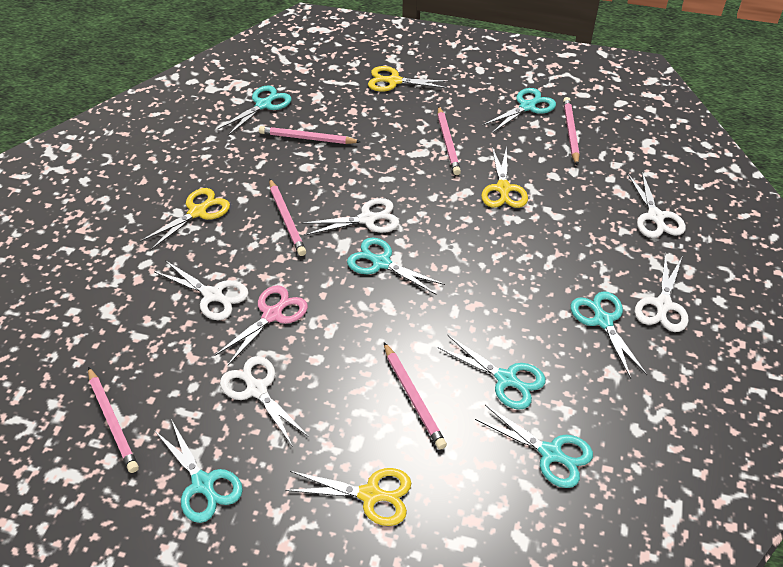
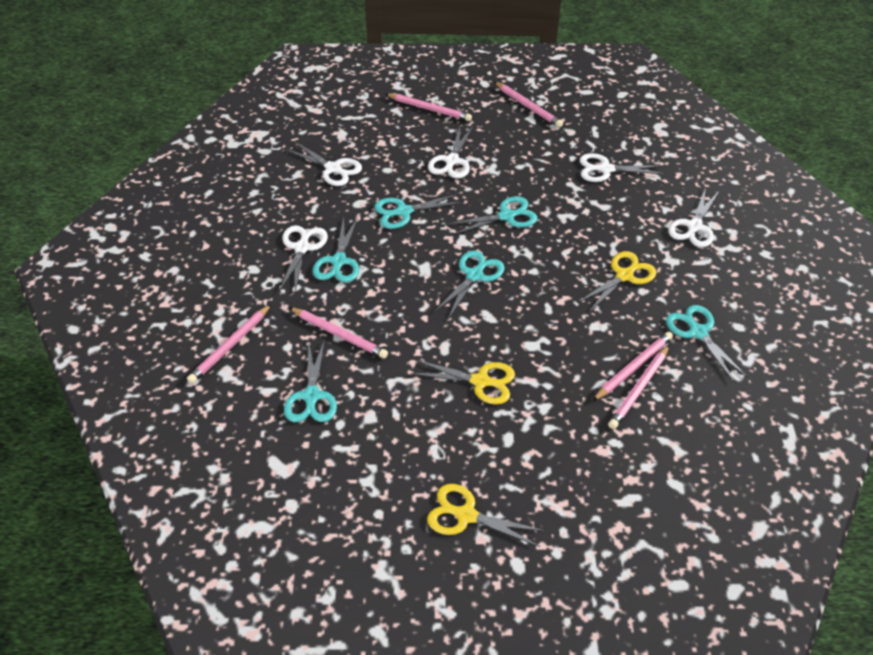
pink scissors: 1 -> 0
turquoise scissors: 7 -> 6
yellow scissors: 4 -> 3

